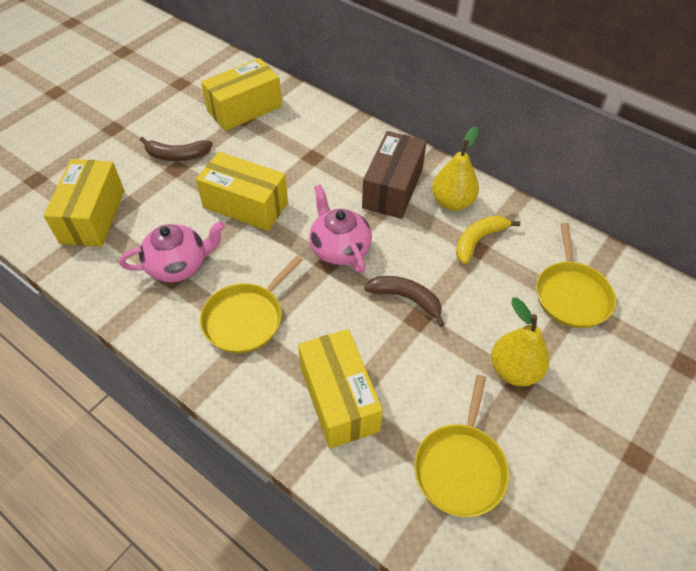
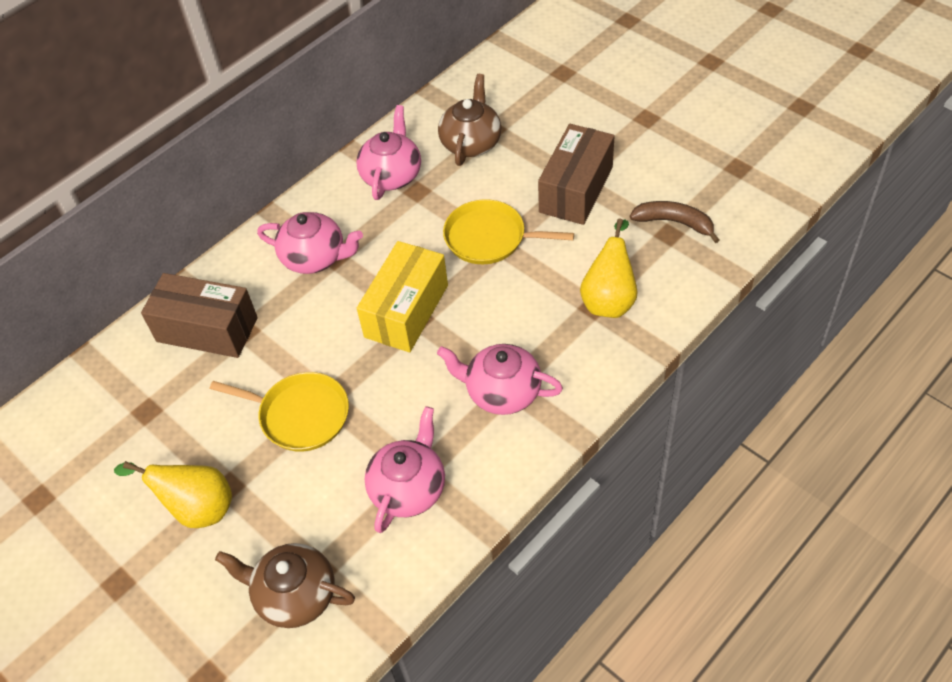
brown banana: 2 -> 1
brown box: 1 -> 2
brown teapot: 0 -> 2
pink teapot: 2 -> 4
yellow banana: 1 -> 0
yellow box: 4 -> 1
yellow pan: 3 -> 2

